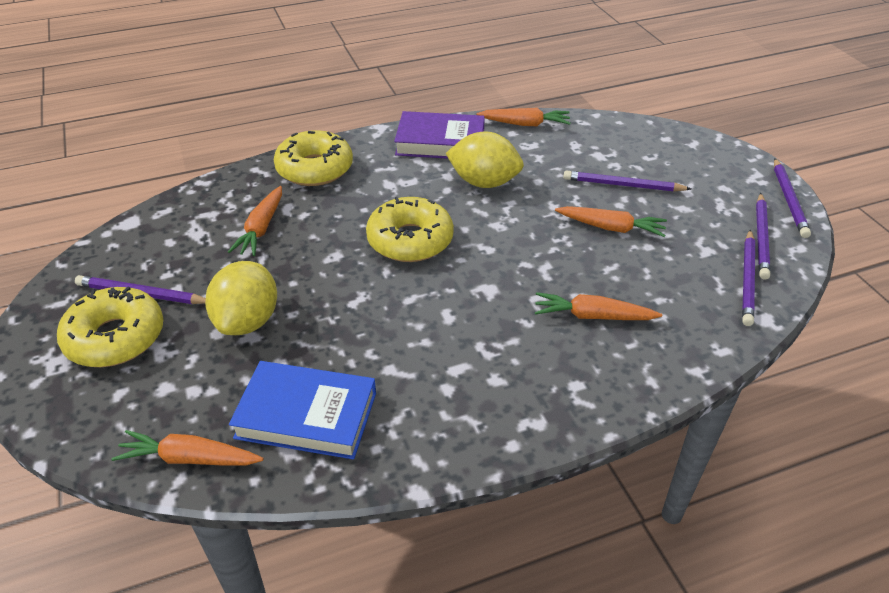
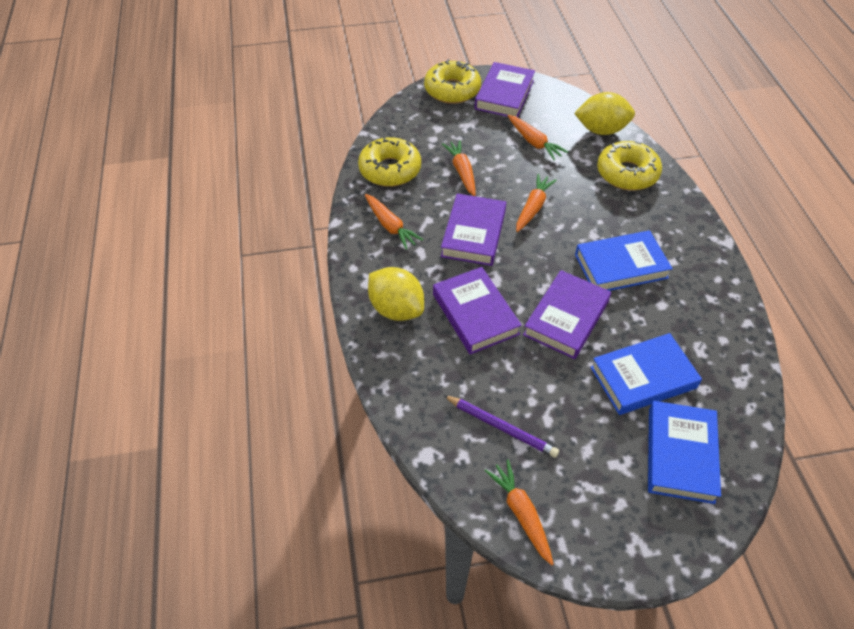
blue book: 1 -> 3
purple book: 1 -> 4
purple pencil: 5 -> 1

